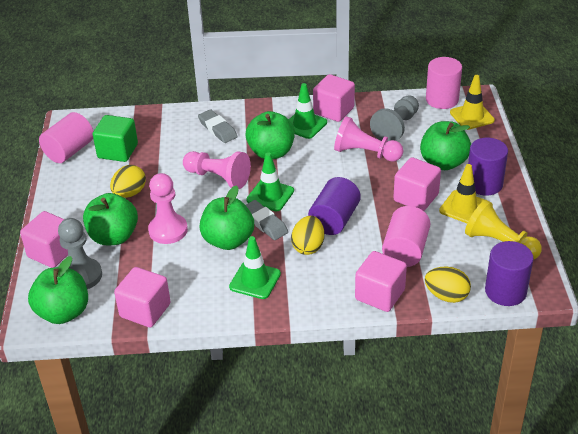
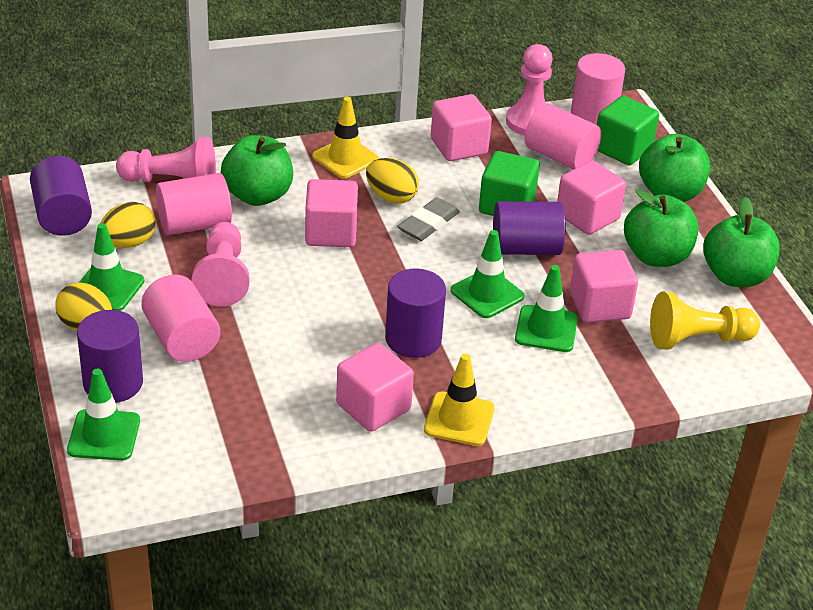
green apple: 5 -> 4
green cube: 1 -> 2
green traffic cone: 3 -> 4
grey eraser: 2 -> 1
grey pawn: 2 -> 0
pink cylinder: 3 -> 4
purple cylinder: 3 -> 4

